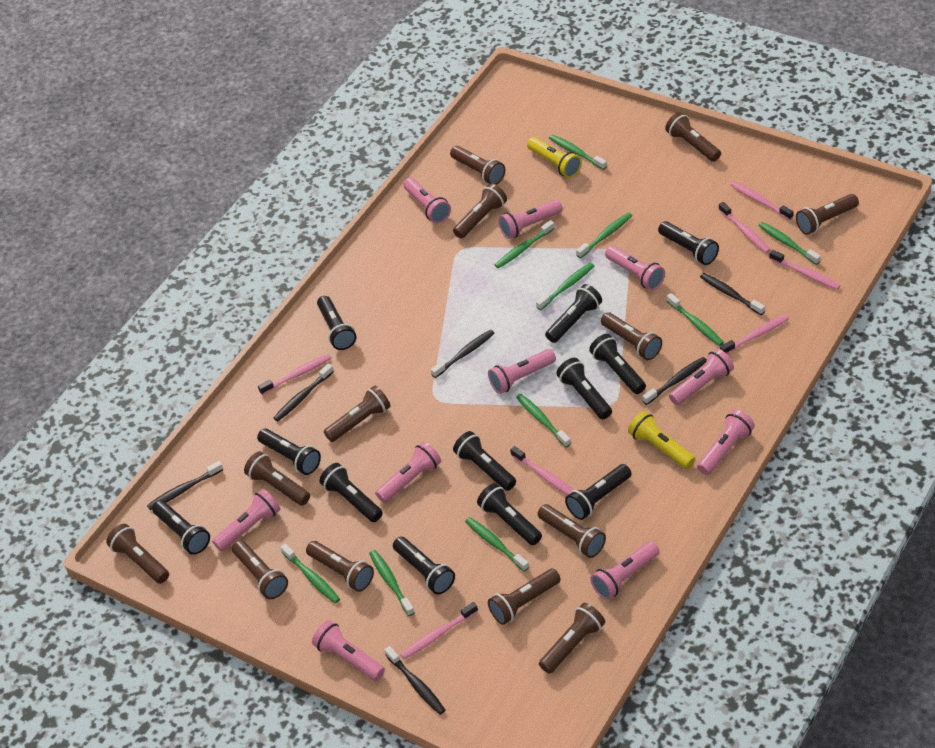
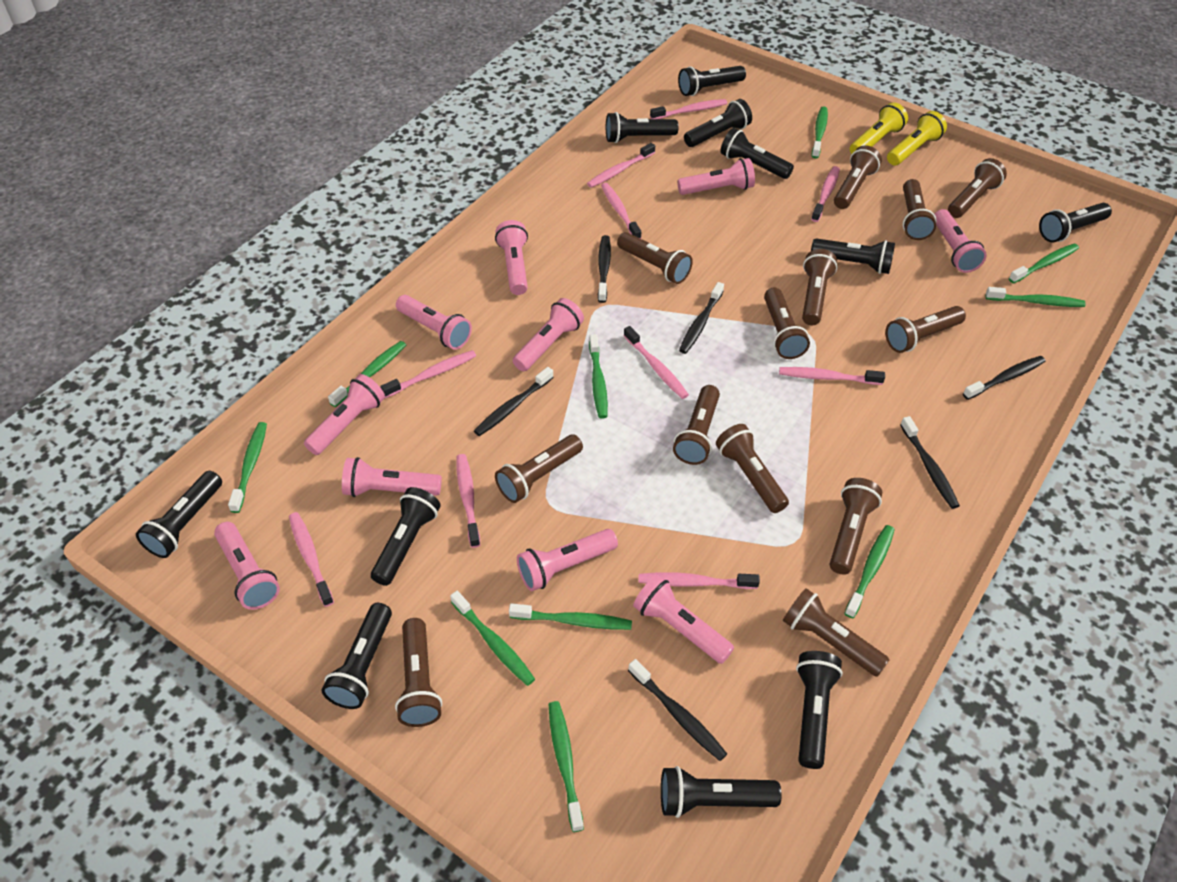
black flashlight: 12 -> 11
pink toothbrush: 7 -> 10

